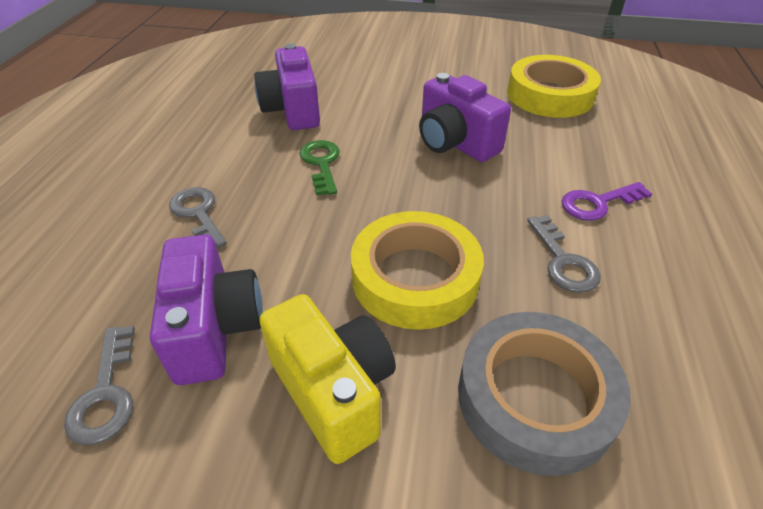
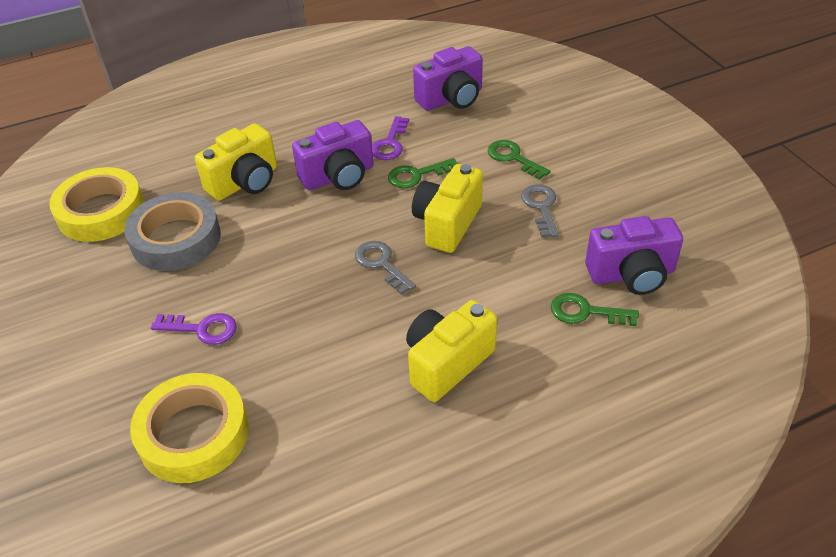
green key: 1 -> 3
grey key: 3 -> 2
purple key: 1 -> 2
yellow camera: 1 -> 3

